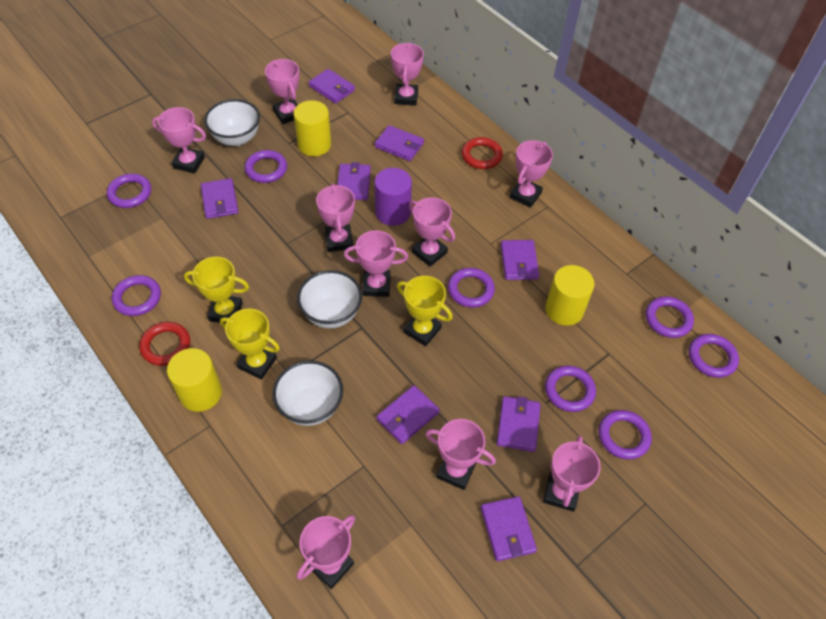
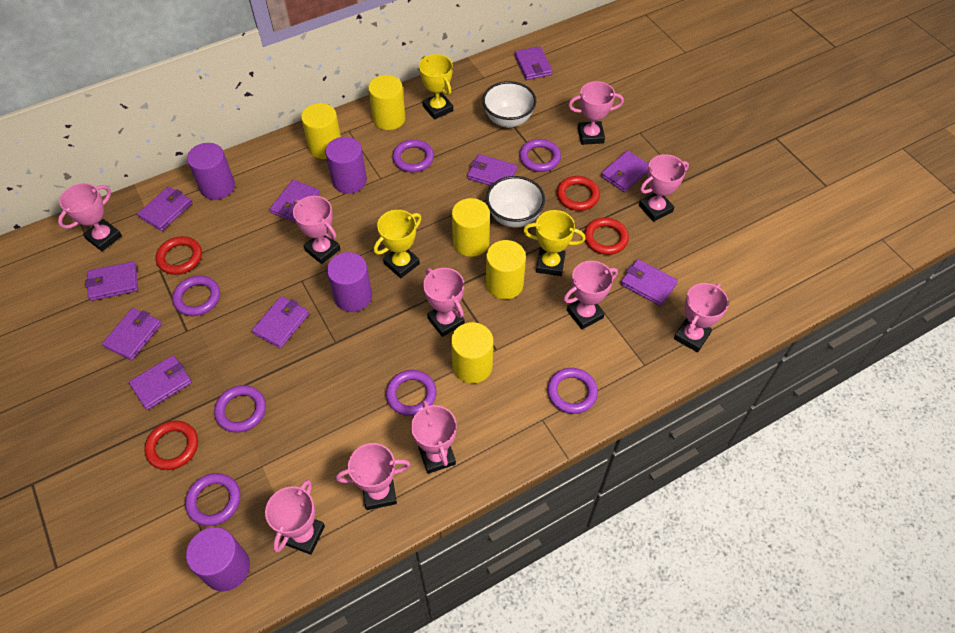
purple cylinder: 1 -> 4
purple ring: 8 -> 7
purple wallet: 8 -> 10
red ring: 2 -> 4
white bowl: 3 -> 2
yellow cylinder: 3 -> 5

